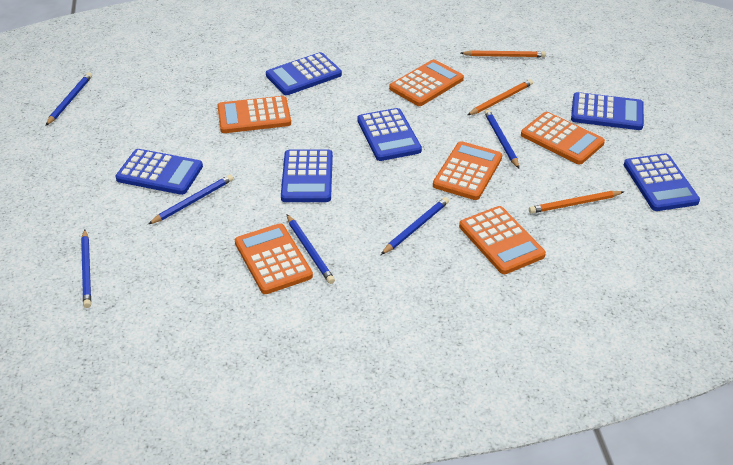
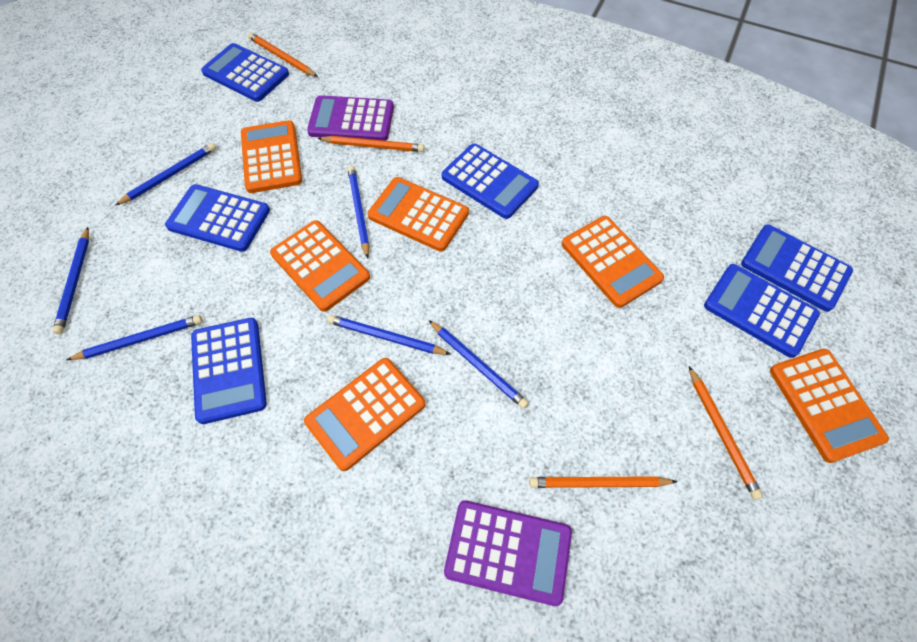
orange pencil: 3 -> 4
purple calculator: 0 -> 2

